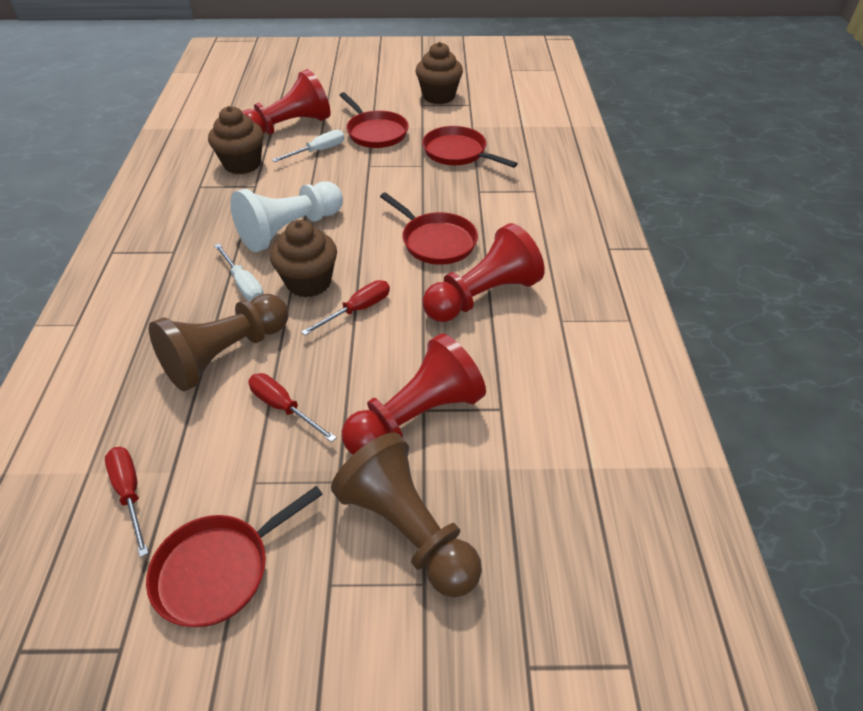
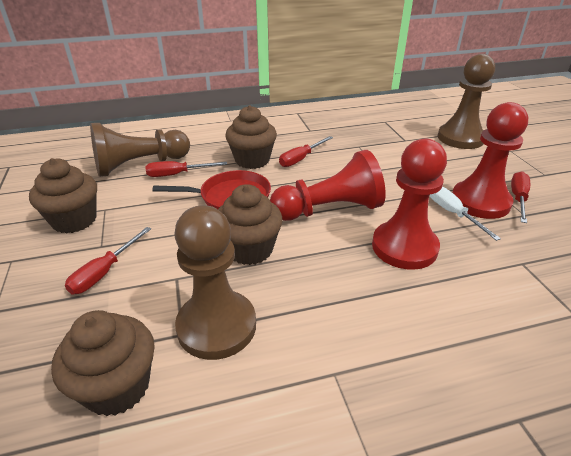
brown cupcake: 3 -> 4
brown pawn: 2 -> 3
red pan: 4 -> 1
red screwdriver: 3 -> 4
white pawn: 1 -> 0
white screwdriver: 2 -> 1

